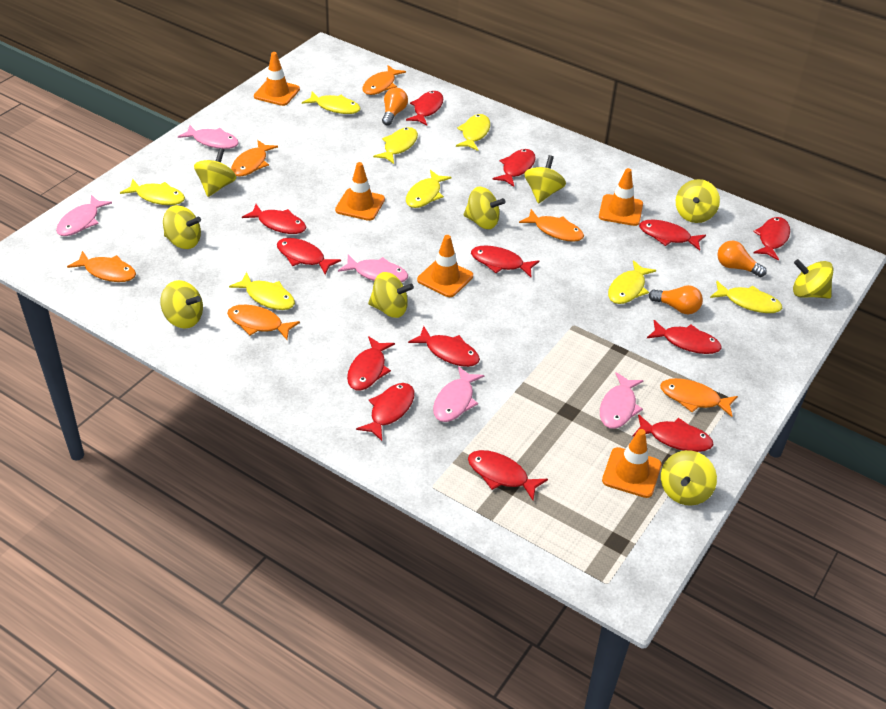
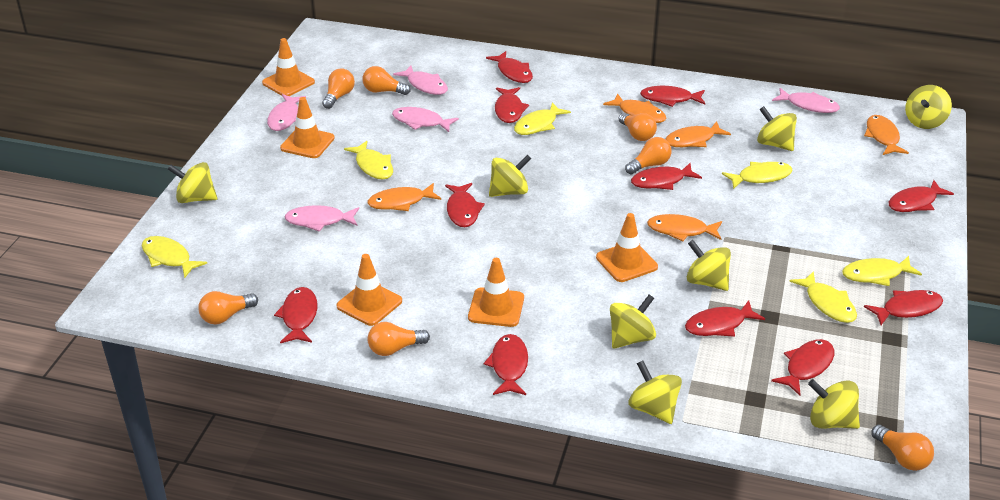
orange fish: 6 -> 5
orange light bulb: 3 -> 7
red fish: 13 -> 11
yellow fish: 8 -> 6
yellow spinning top: 9 -> 8

